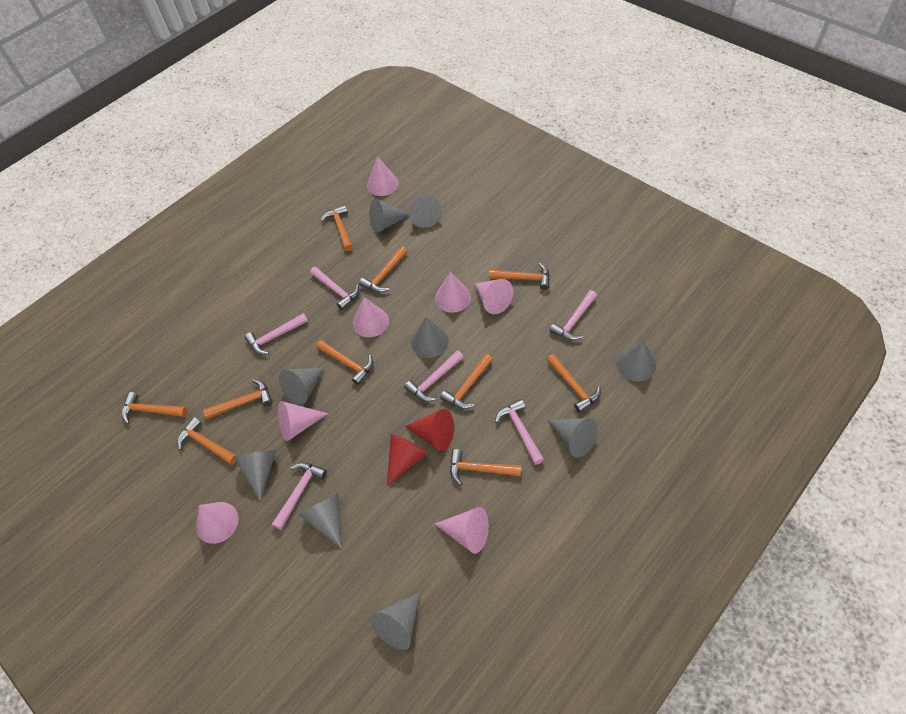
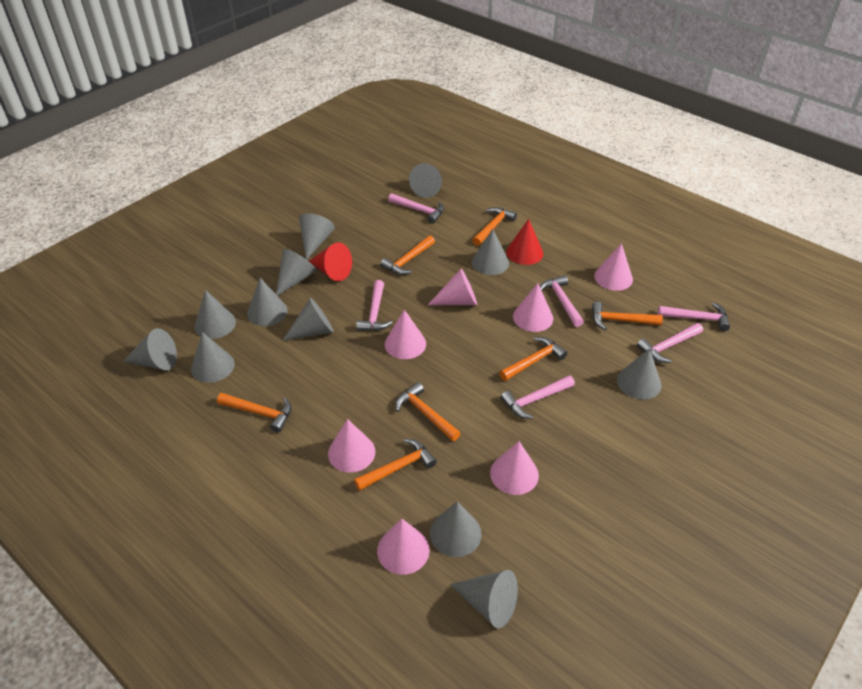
grey cone: 9 -> 12
orange hammer: 10 -> 7

